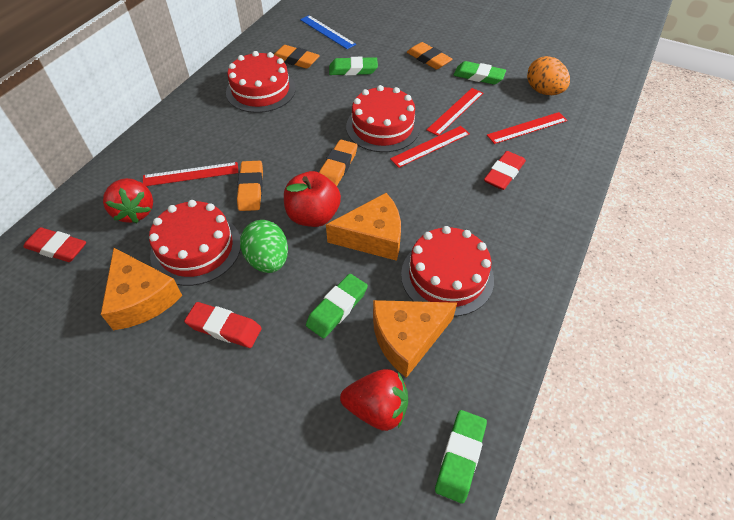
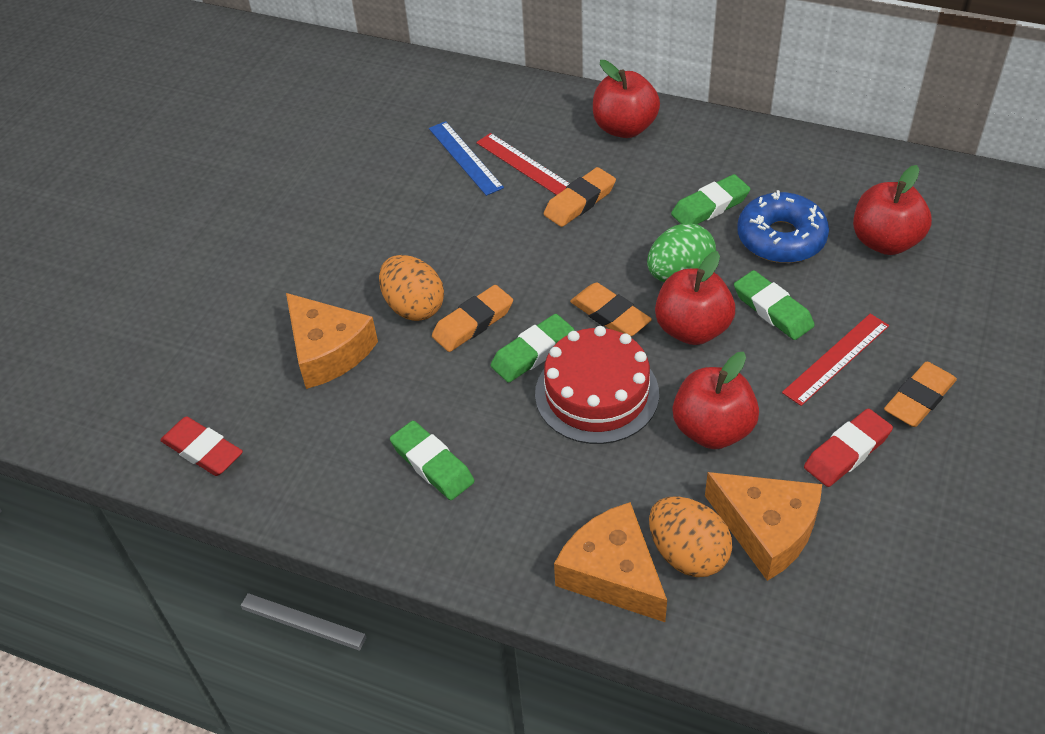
blue donut: 0 -> 1
orange egg: 1 -> 2
red apple: 1 -> 4
red cake: 4 -> 1
red eraser: 3 -> 2
red ruler: 4 -> 2
red strawberry: 2 -> 0

